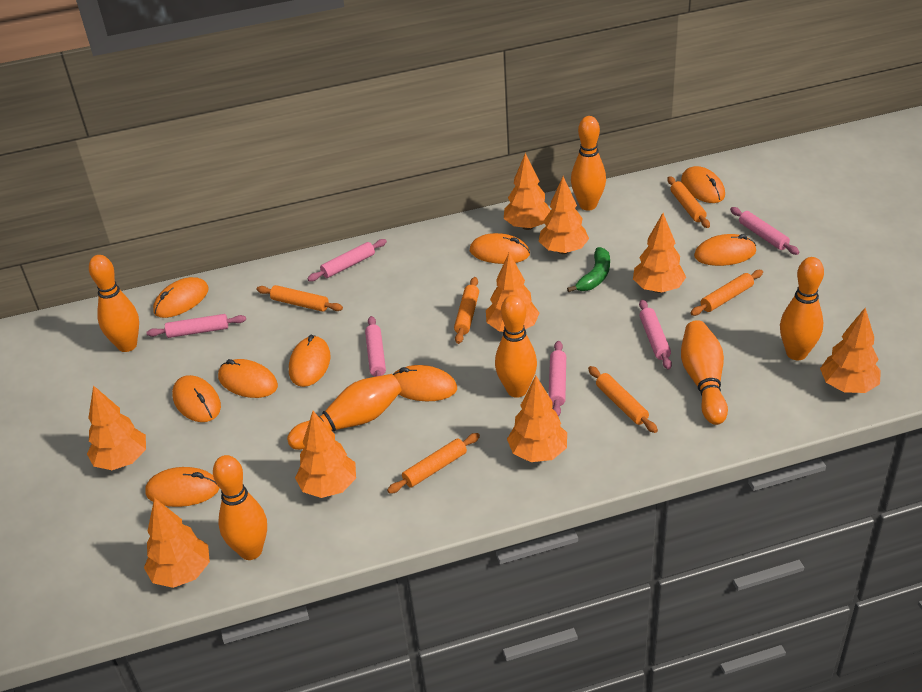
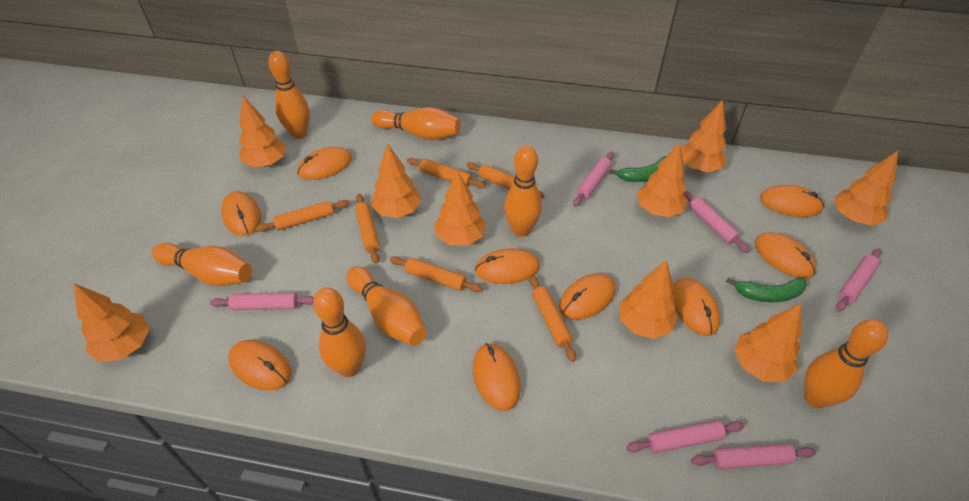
green banana: 1 -> 2

